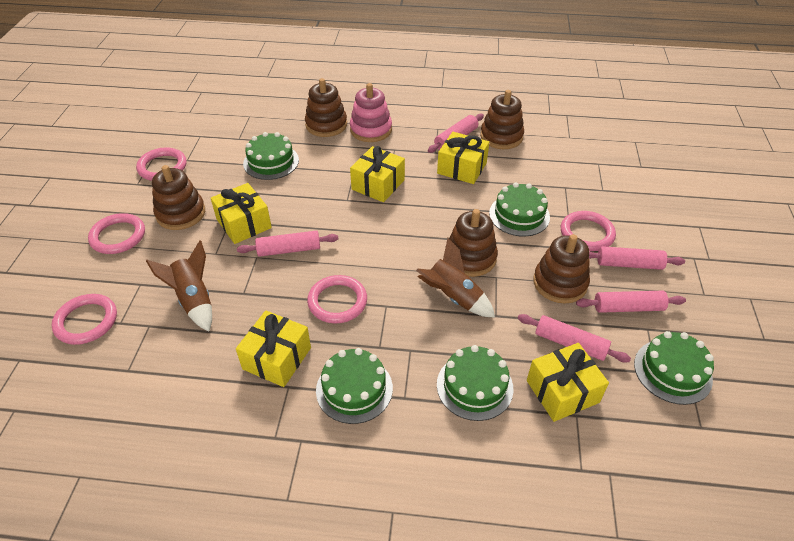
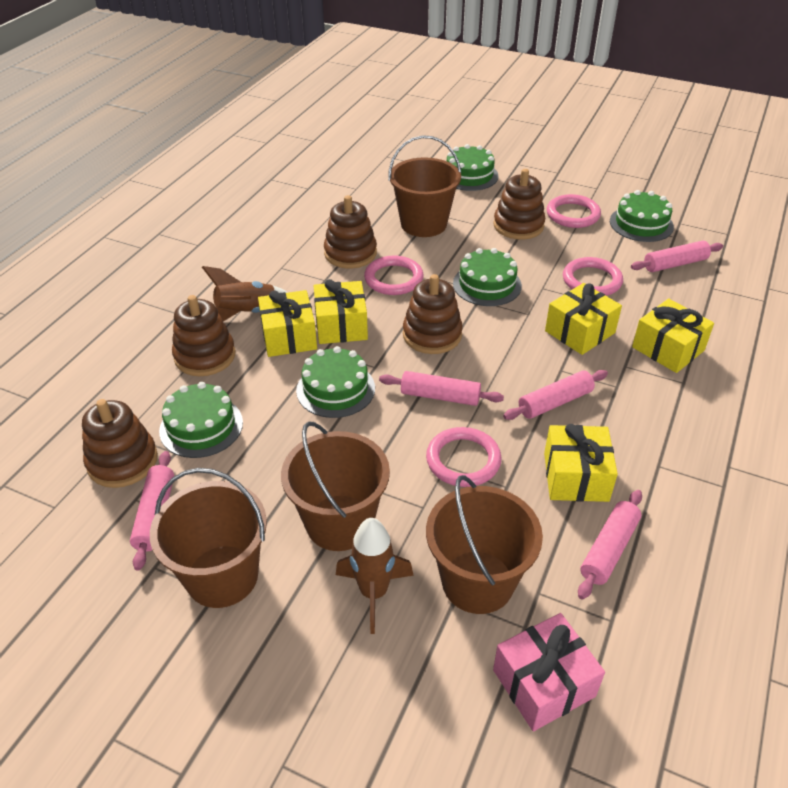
brown bucket: 0 -> 4
pink gift: 0 -> 1
pink ring: 5 -> 4
pink stacking toy: 1 -> 0

